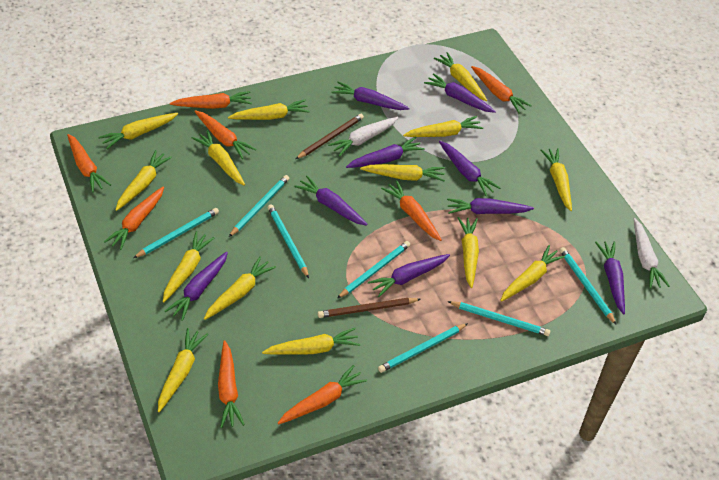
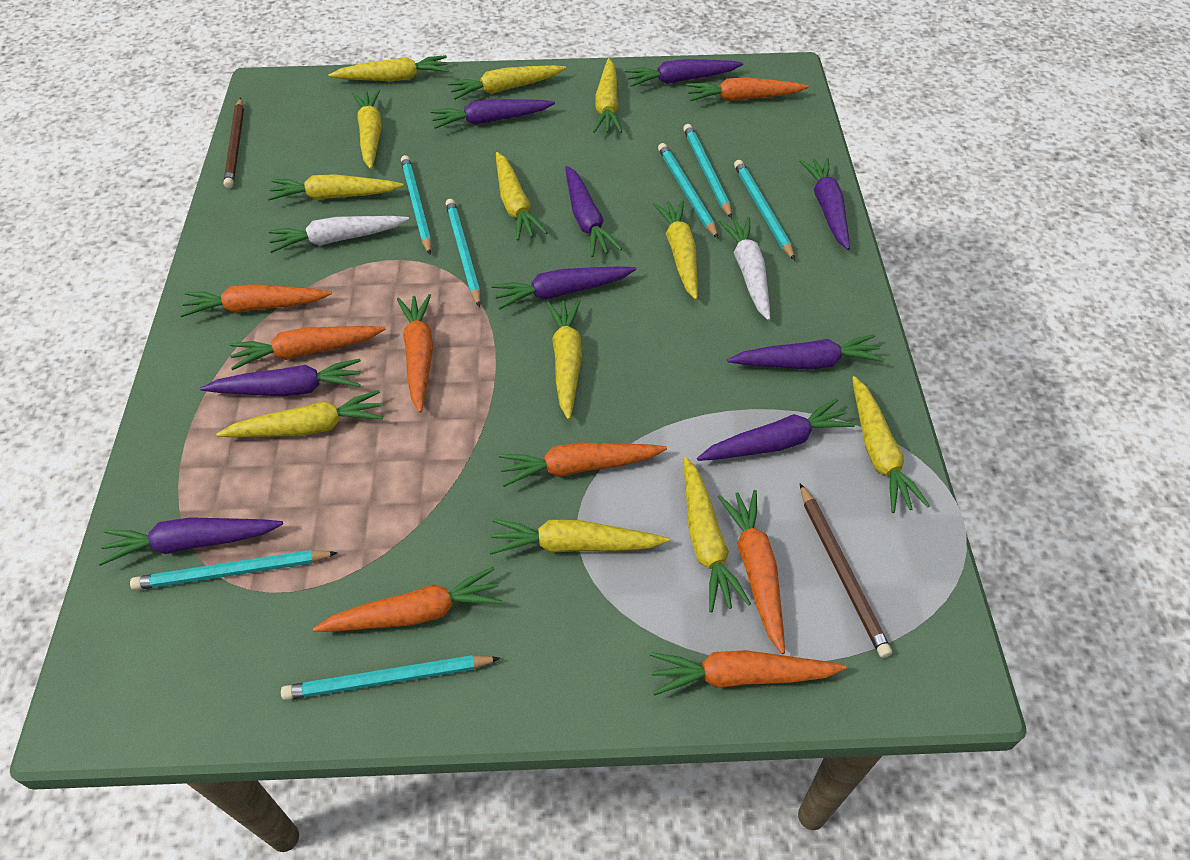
yellow carrot: 14 -> 12

